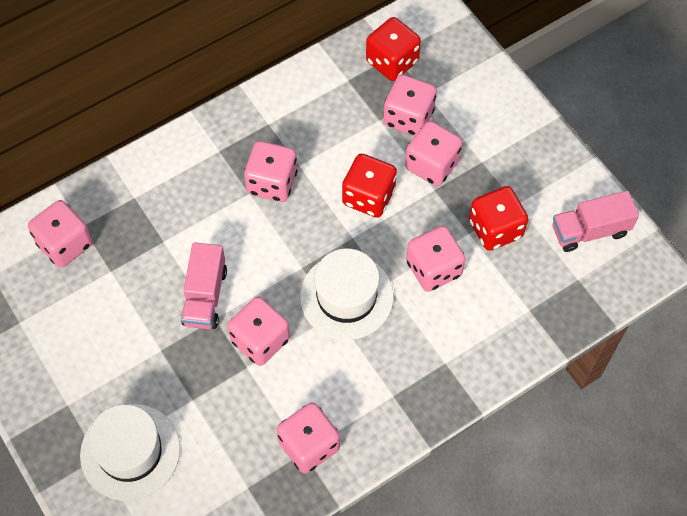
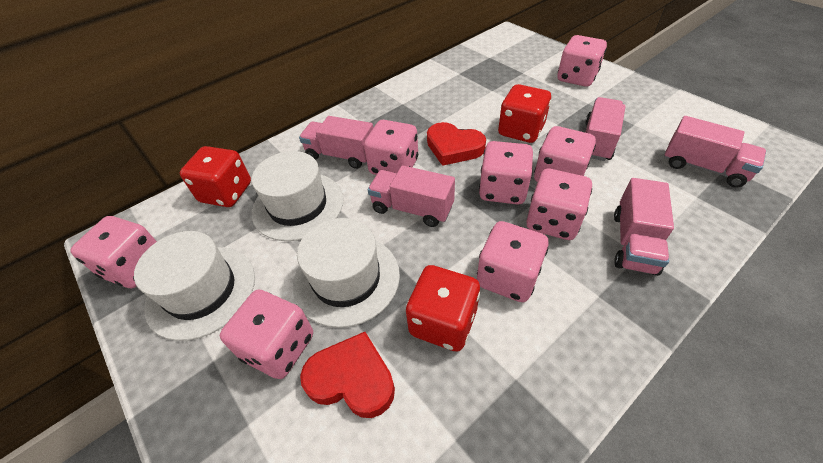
pink dice: 7 -> 8
pink truck: 2 -> 5
red heart: 0 -> 2
white hat: 2 -> 3

